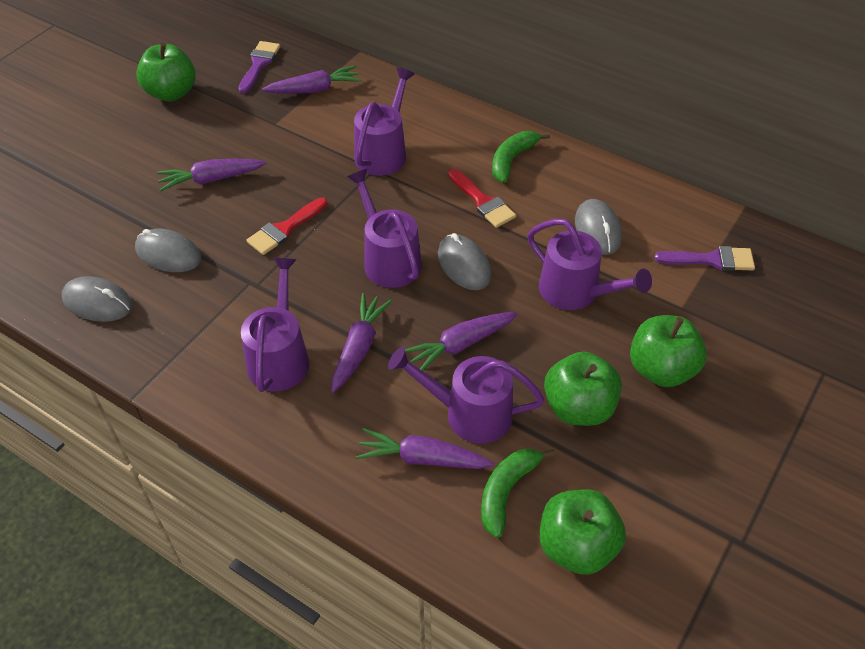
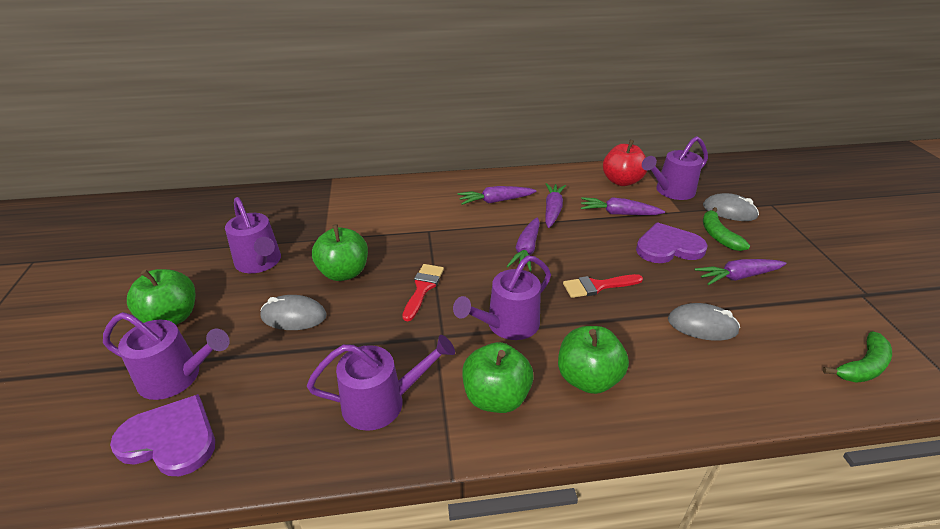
grey mouse: 4 -> 3
purple brush: 2 -> 0
purple heart: 0 -> 2
red apple: 0 -> 1

